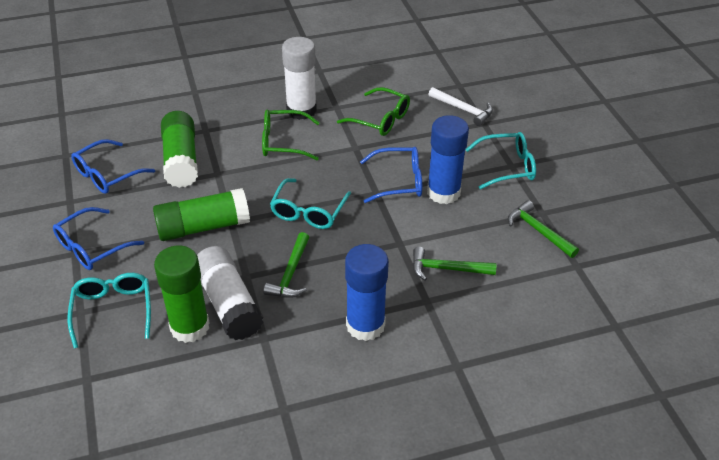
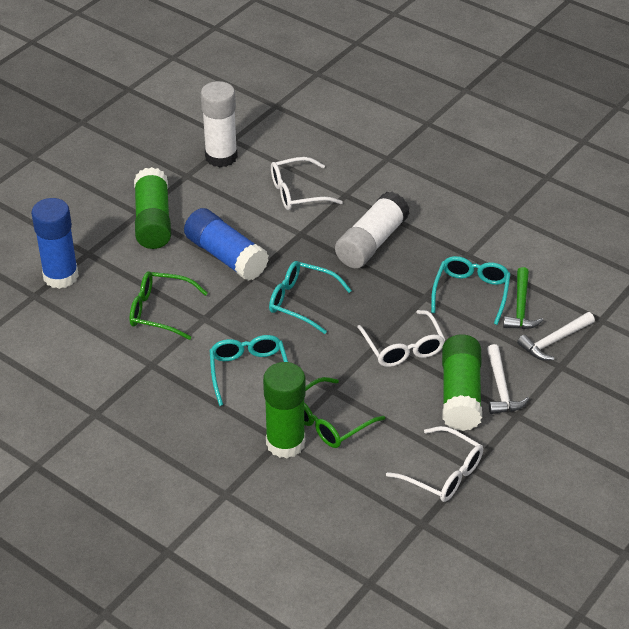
blue glasses: 3 -> 0
green hammer: 3 -> 1
white glasses: 0 -> 3
white hammer: 1 -> 2

